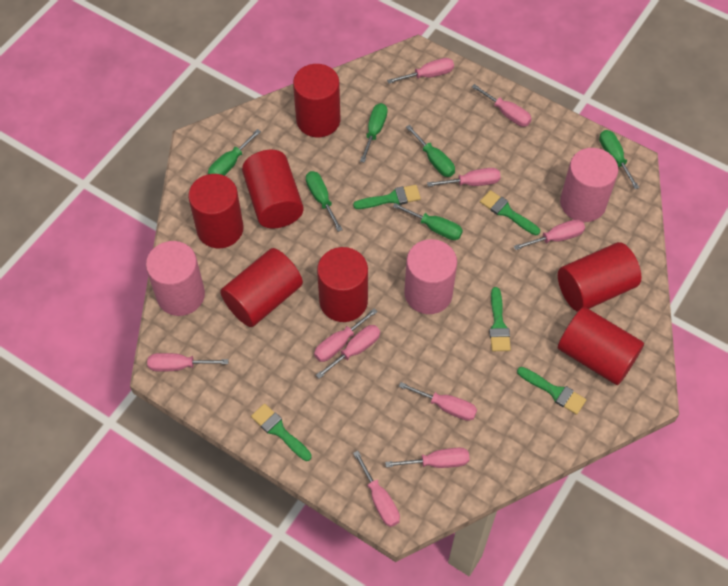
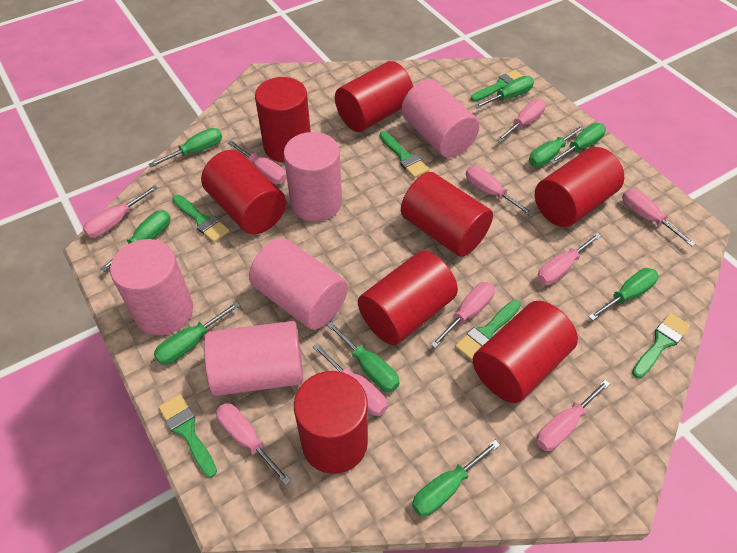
green brush: 5 -> 6
green screwdriver: 6 -> 9
pink cylinder: 3 -> 5
red cylinder: 7 -> 8

